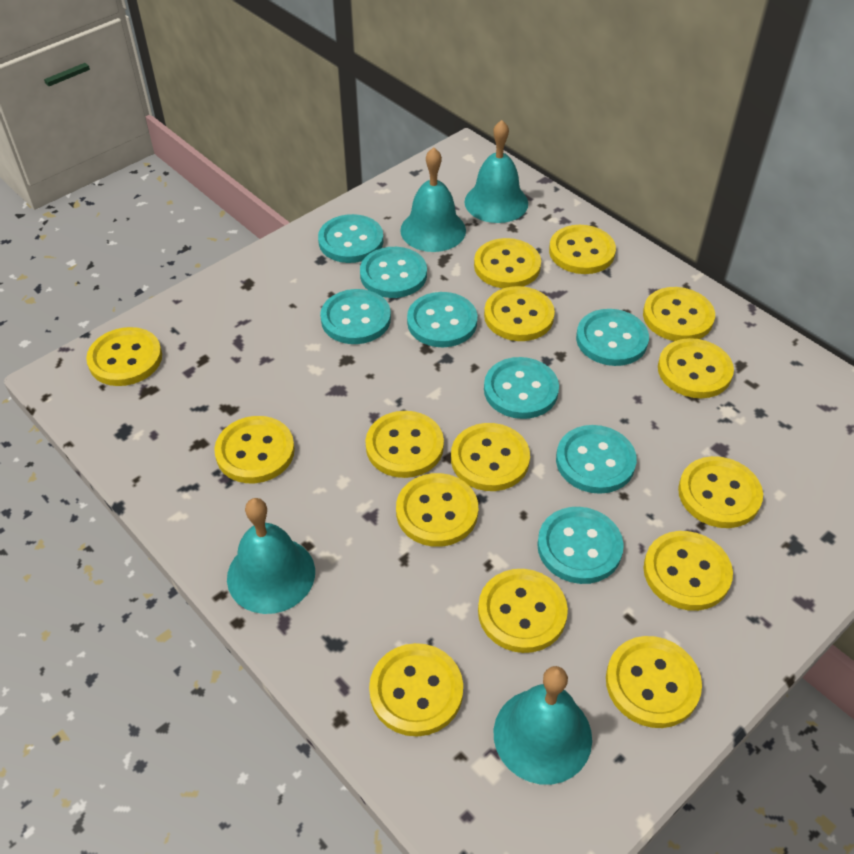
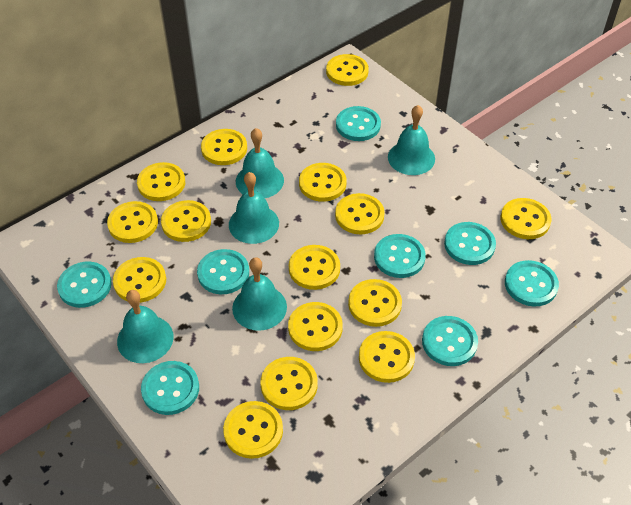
turquoise bell: 4 -> 5

